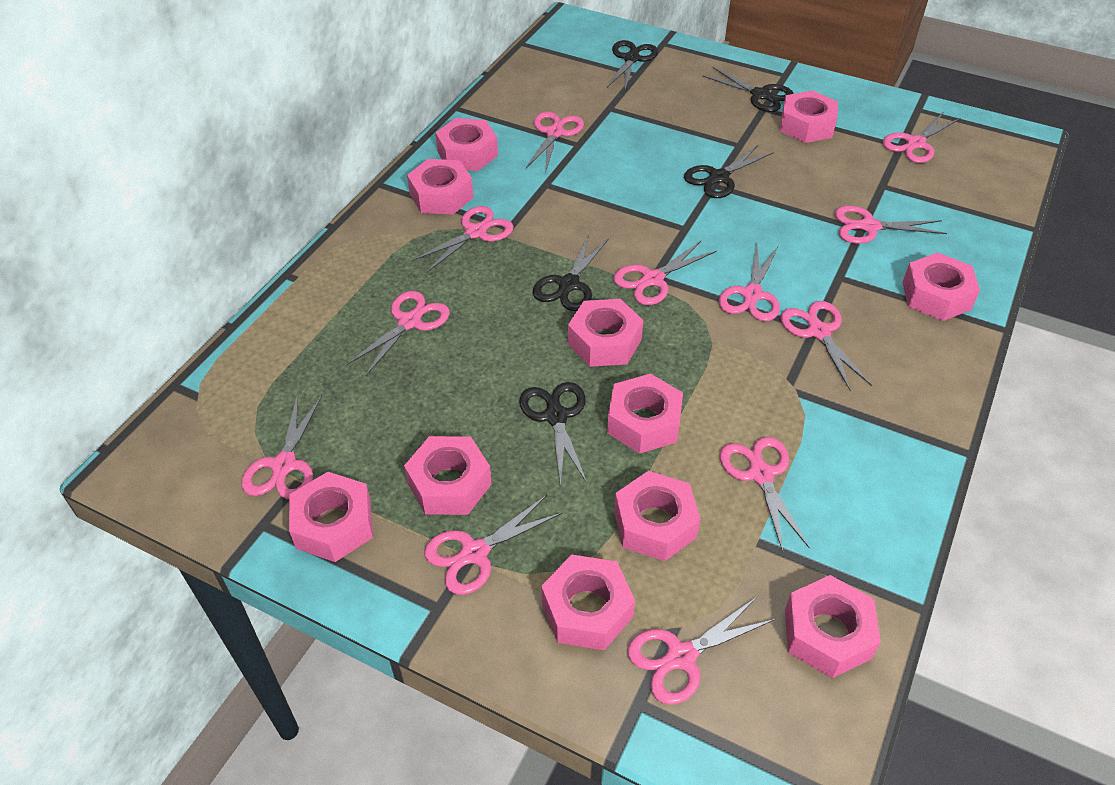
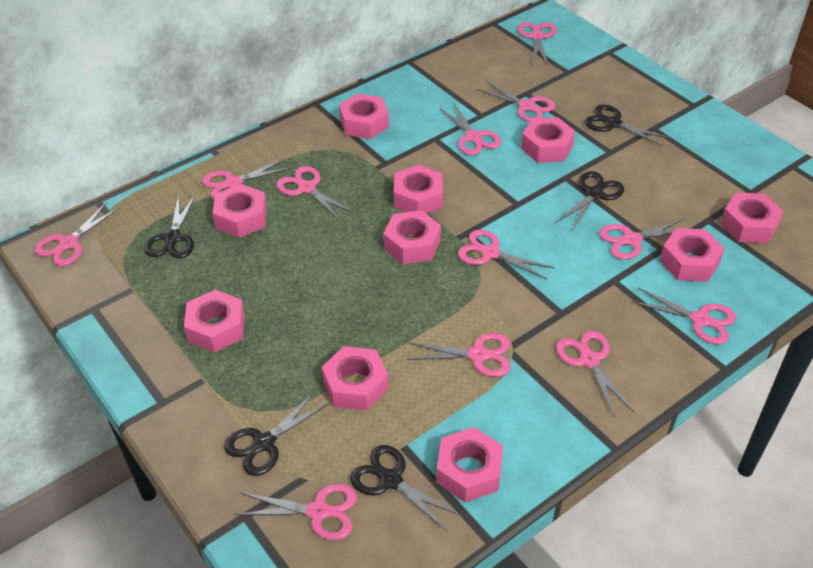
pink nut: 11 -> 10

